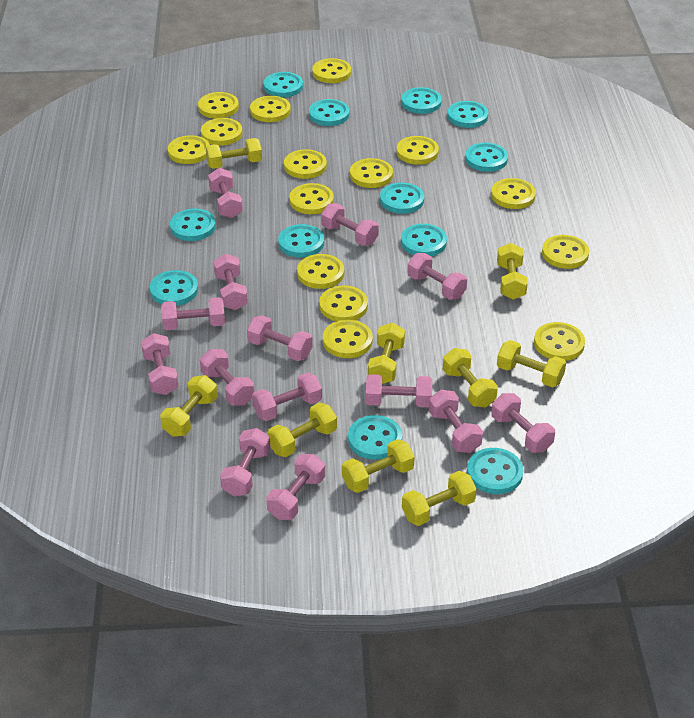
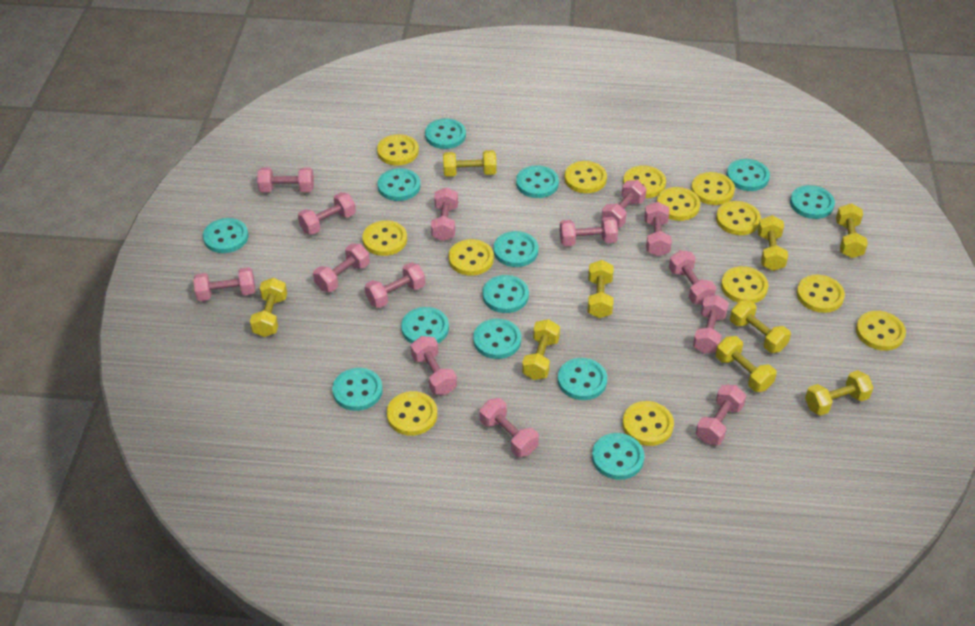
turquoise button: 12 -> 13
yellow button: 15 -> 13

